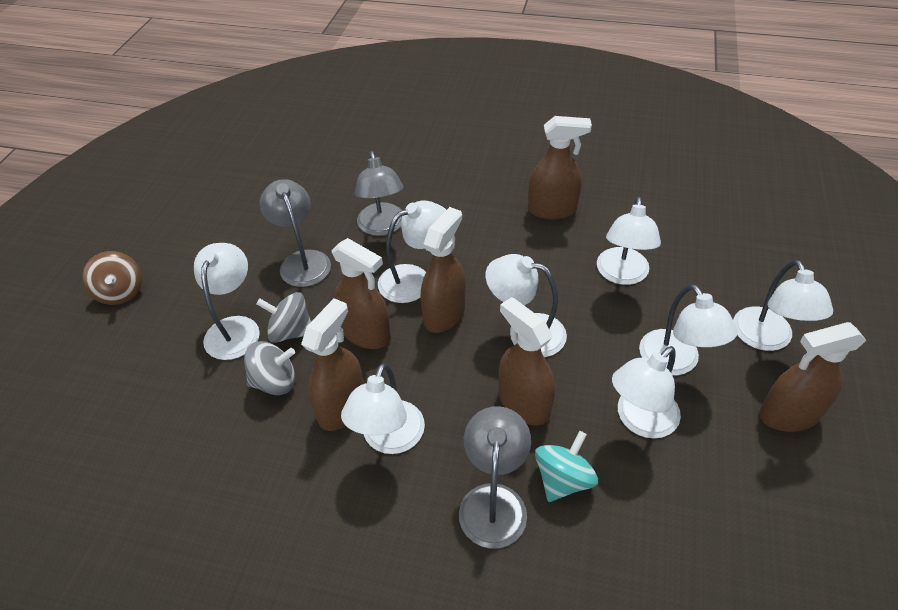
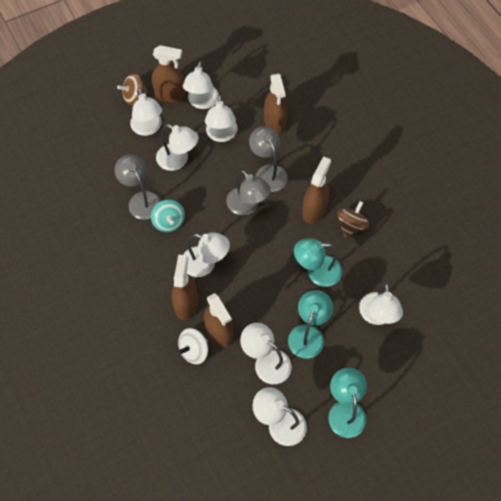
brown spinning top: 1 -> 2
brown spray bottle: 6 -> 5
grey spinning top: 2 -> 0
turquoise lamp: 0 -> 3
white spinning top: 0 -> 1

